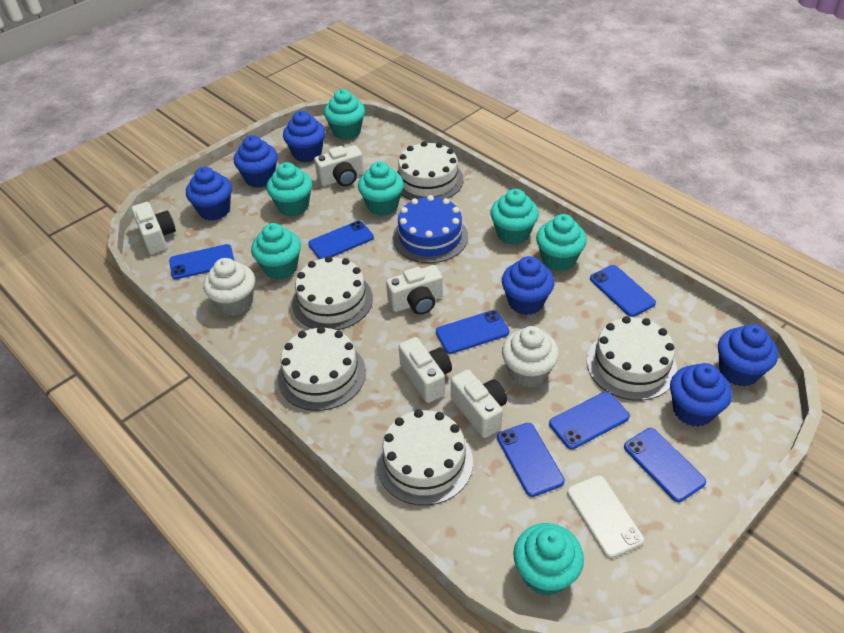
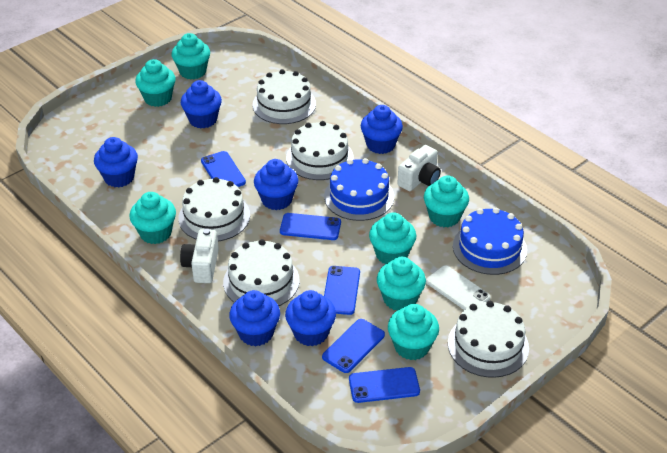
blue cake: 1 -> 2
blue phone: 7 -> 5
white camera: 5 -> 2
white cupcake: 2 -> 0

